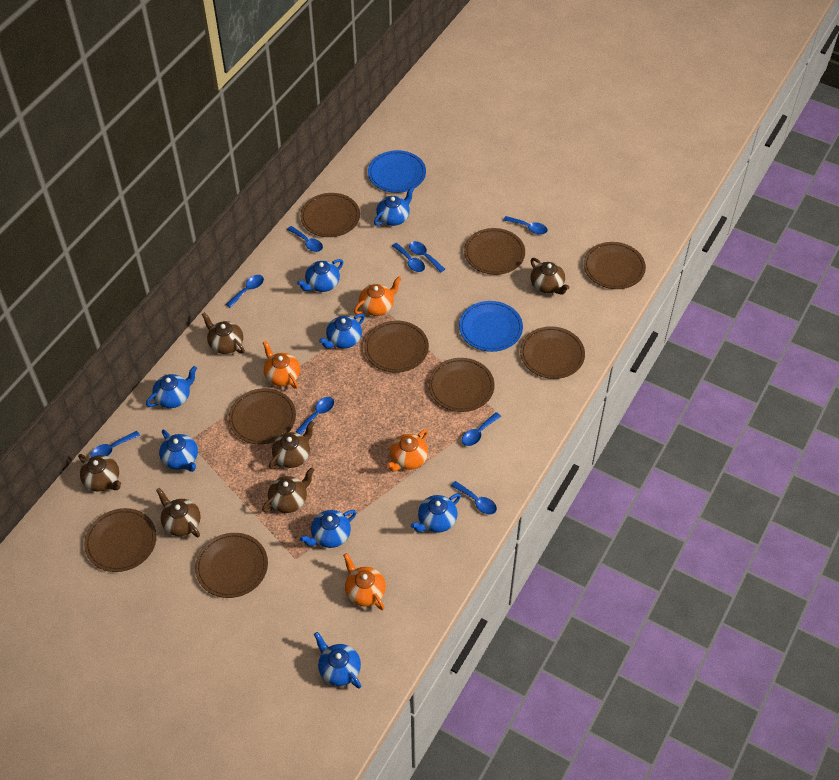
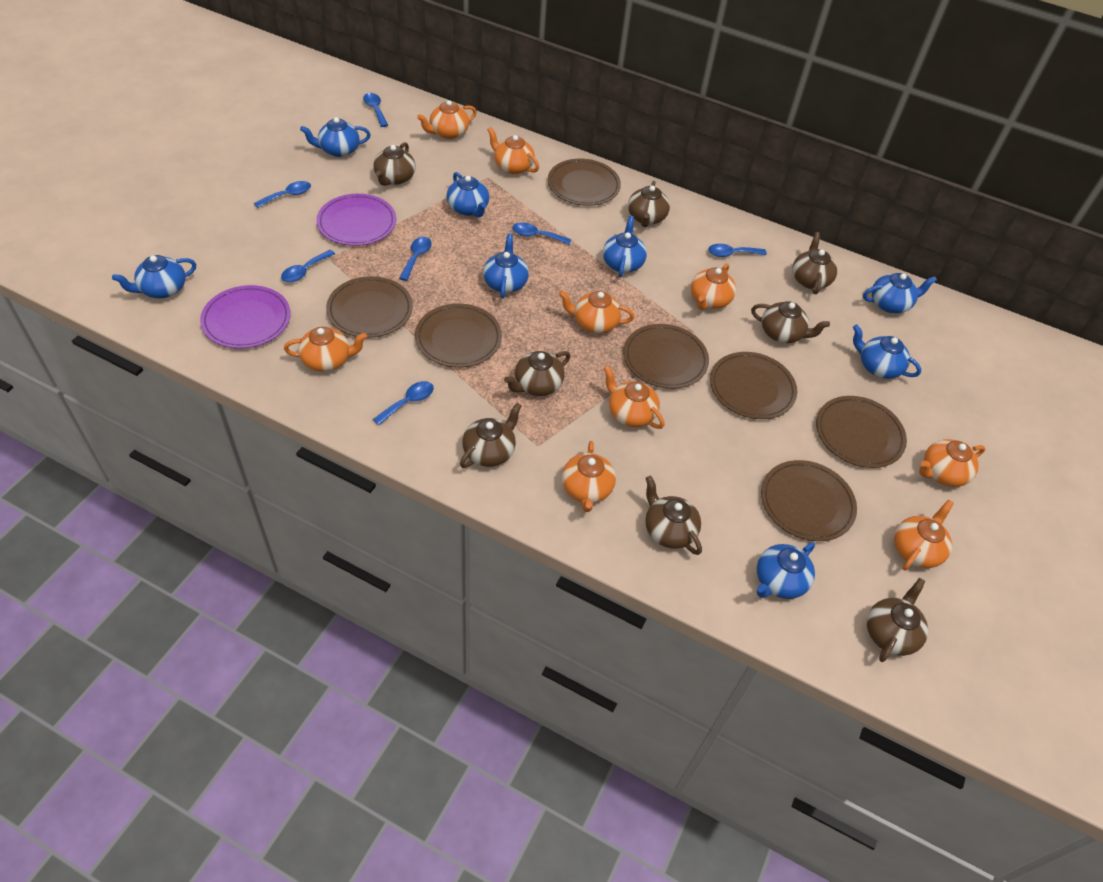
blue plate: 2 -> 0
blue spoon: 9 -> 7
brown plate: 9 -> 7
brown teapot: 6 -> 8
orange teapot: 4 -> 9
purple plate: 0 -> 2

